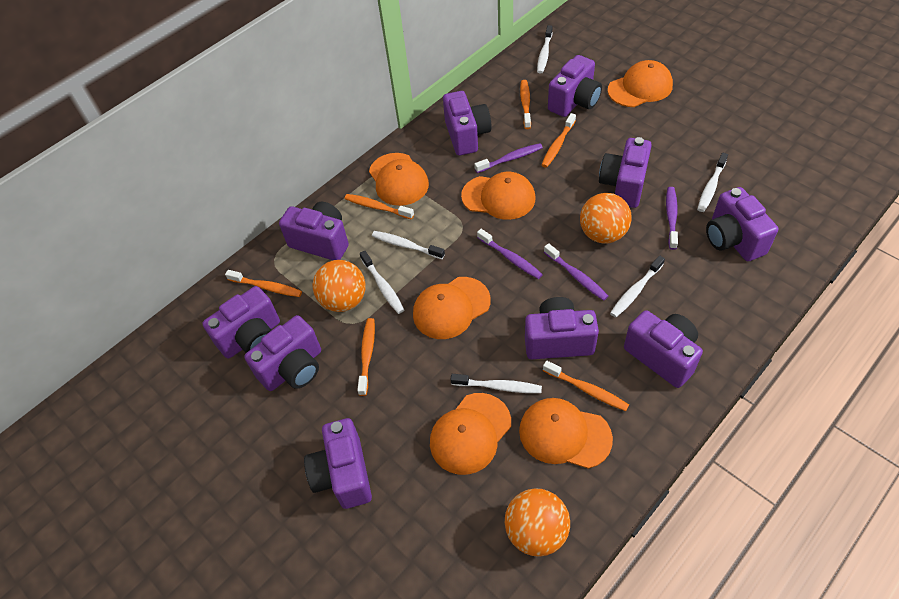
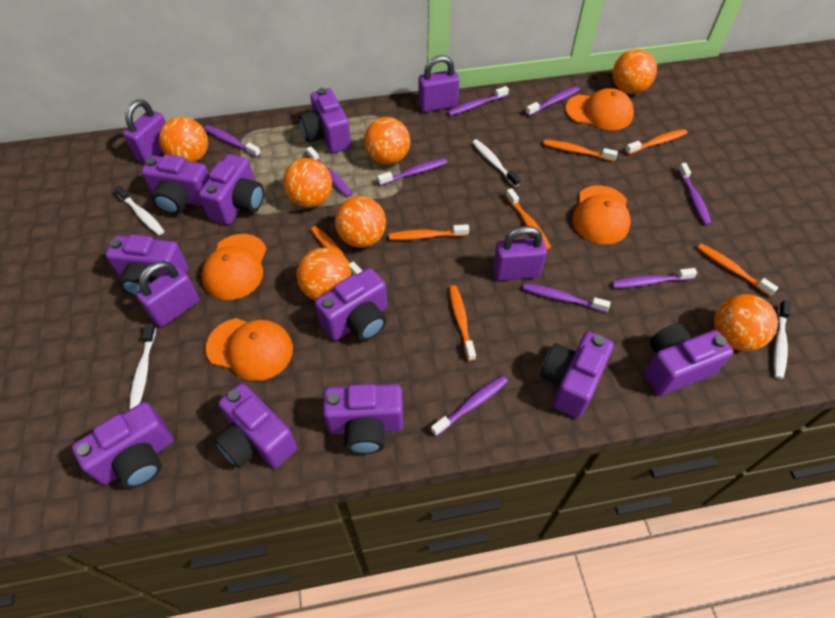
orange ball: 3 -> 7
orange cap: 6 -> 4
orange toothbrush: 6 -> 7
purple padlock: 0 -> 4
purple toothbrush: 4 -> 9
white toothbrush: 6 -> 4

